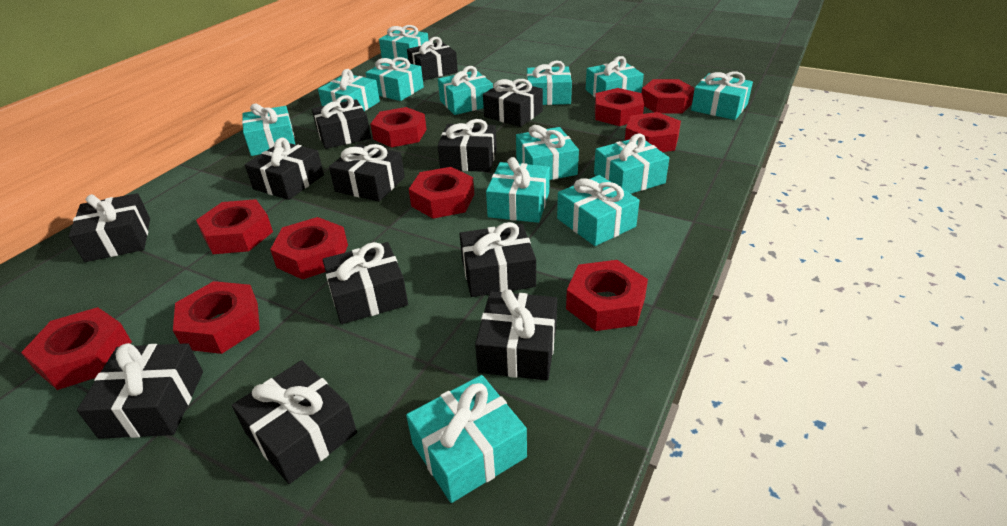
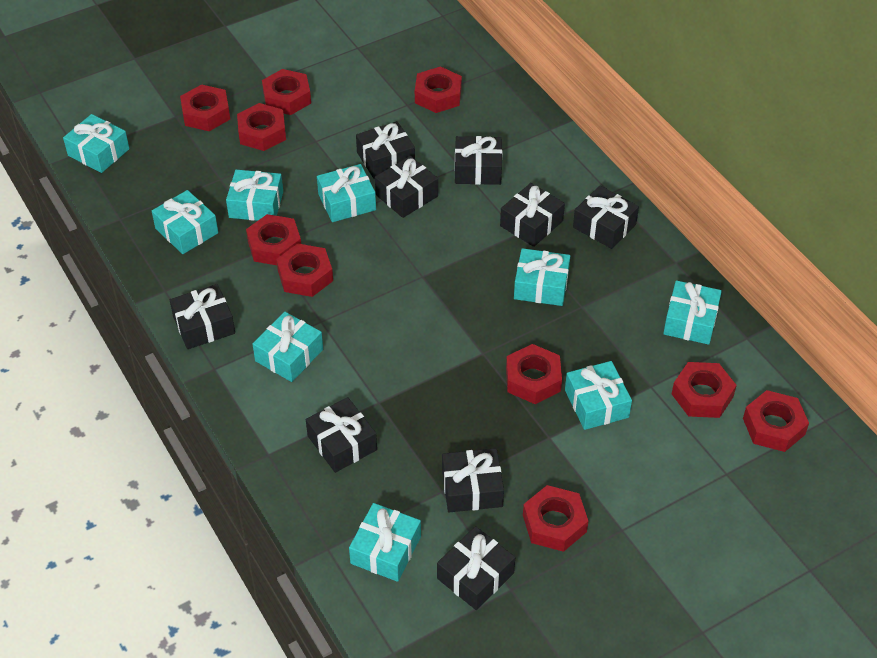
black gift: 12 -> 9
turquoise gift: 13 -> 9

